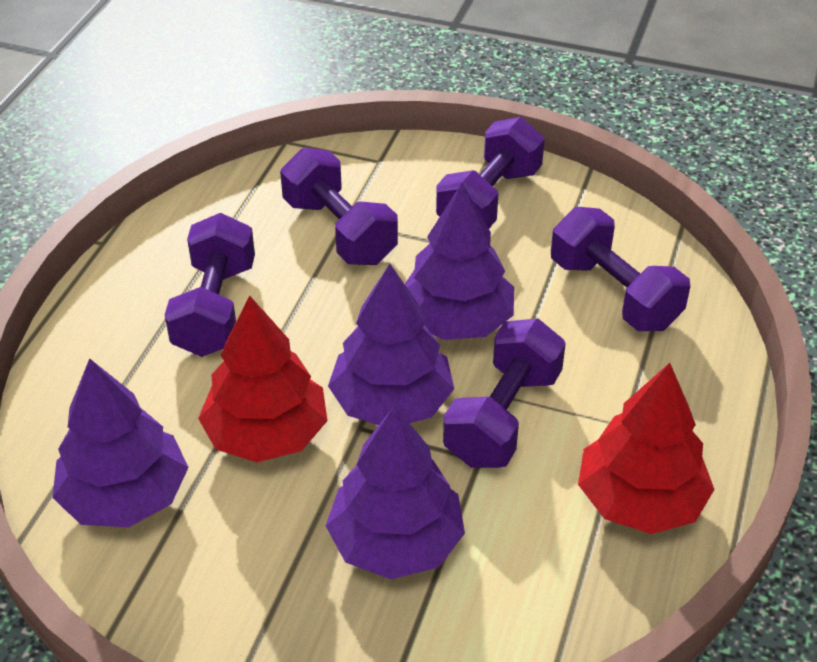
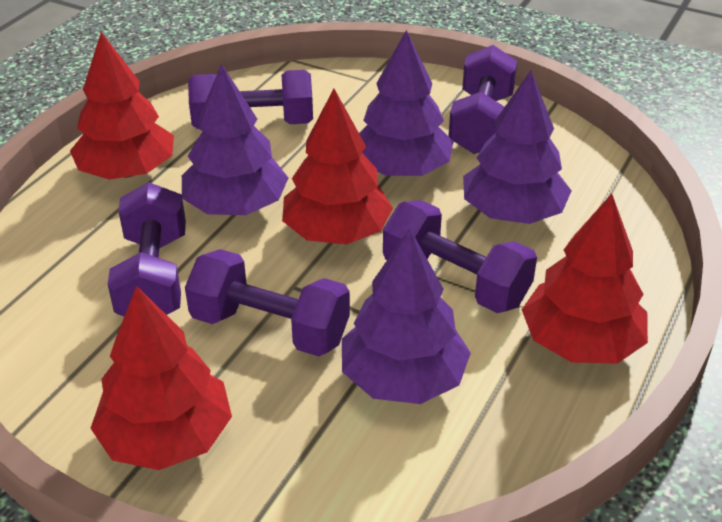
red tree: 2 -> 4

